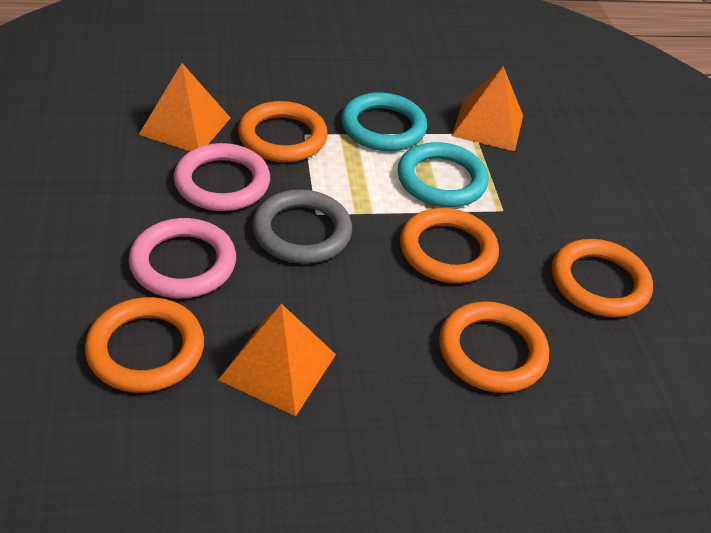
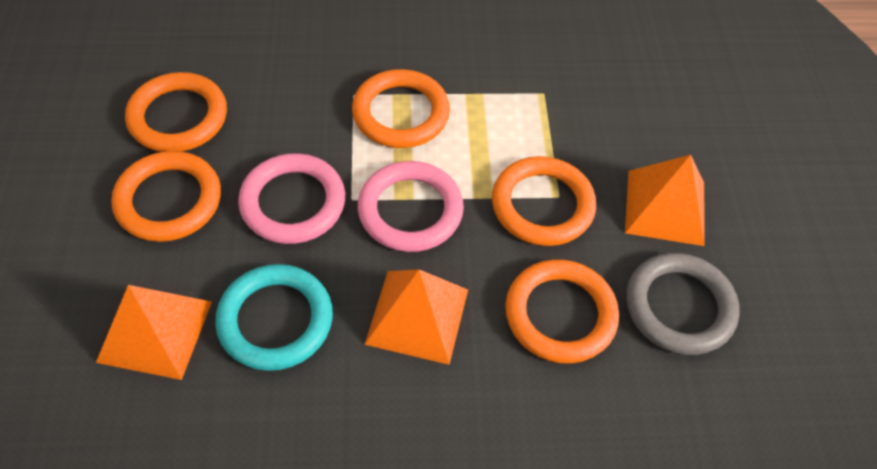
turquoise ring: 2 -> 1

